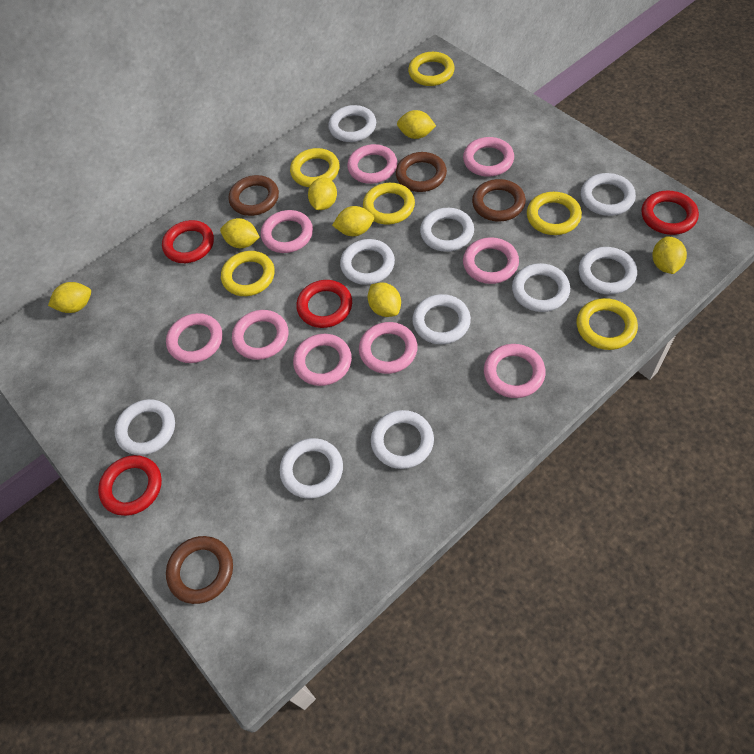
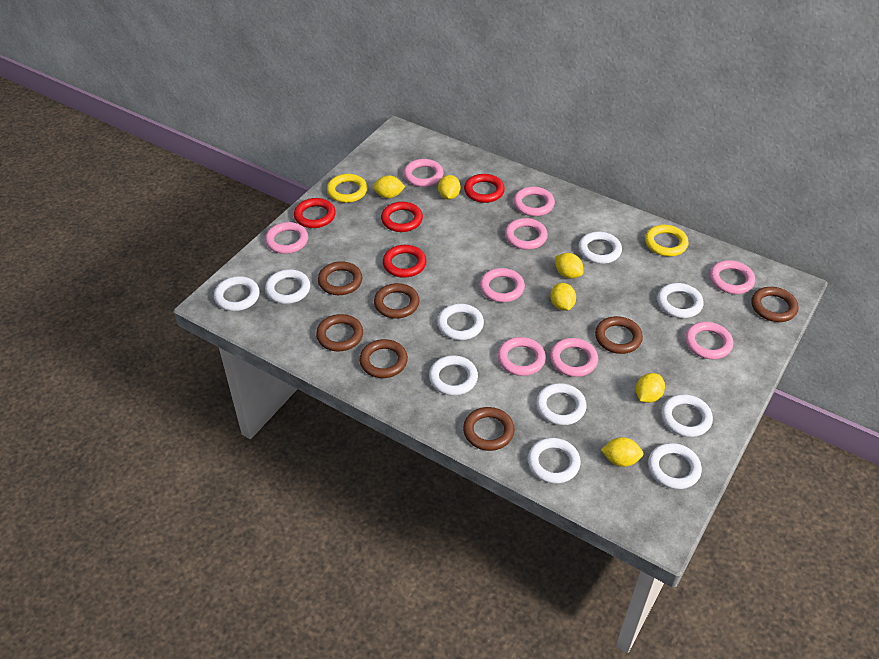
brown ring: 4 -> 7
yellow lemon: 7 -> 6
yellow ring: 6 -> 2

